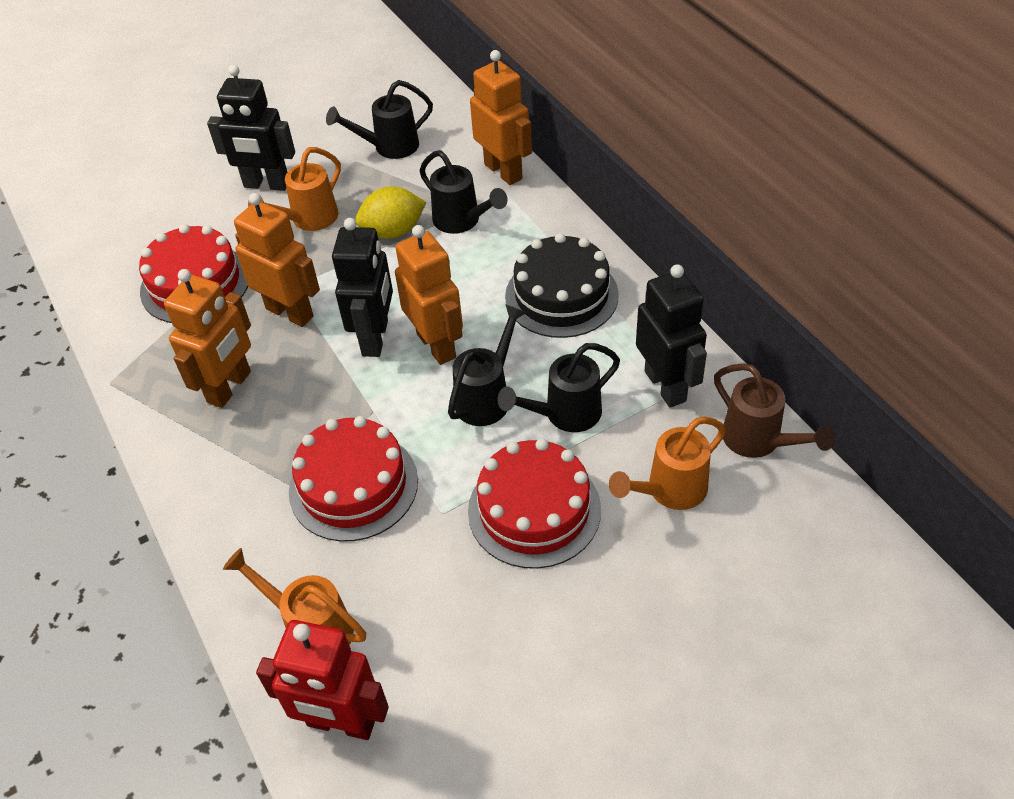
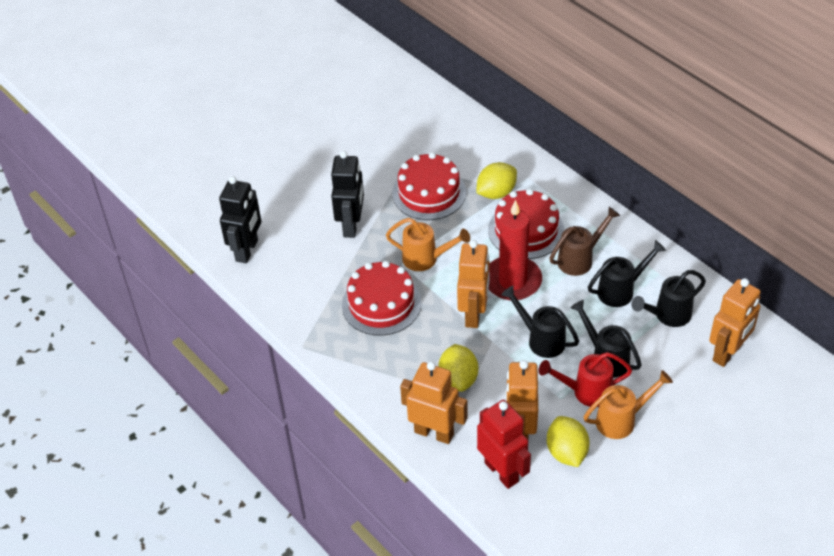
black cake: 1 -> 0
black robot: 3 -> 2
orange watering can: 3 -> 2
red candle: 0 -> 1
red watering can: 0 -> 1
yellow lemon: 1 -> 3

